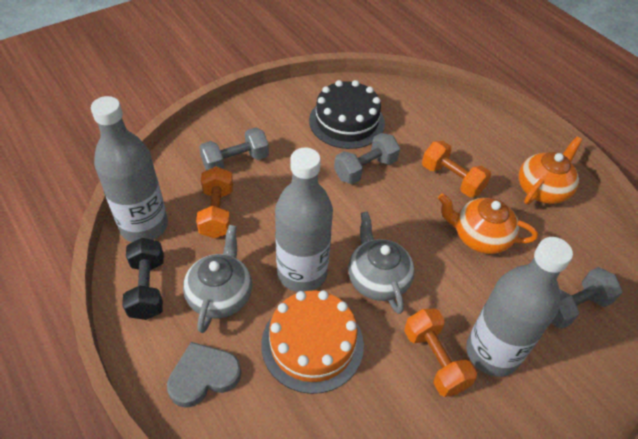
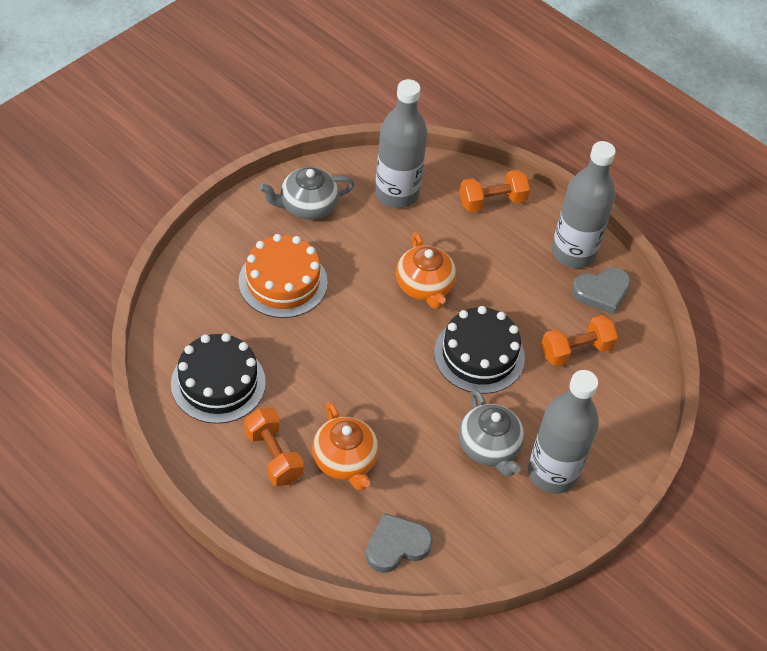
black cake: 1 -> 2
black dumbbell: 1 -> 0
grey dumbbell: 3 -> 0
grey heart: 1 -> 2

